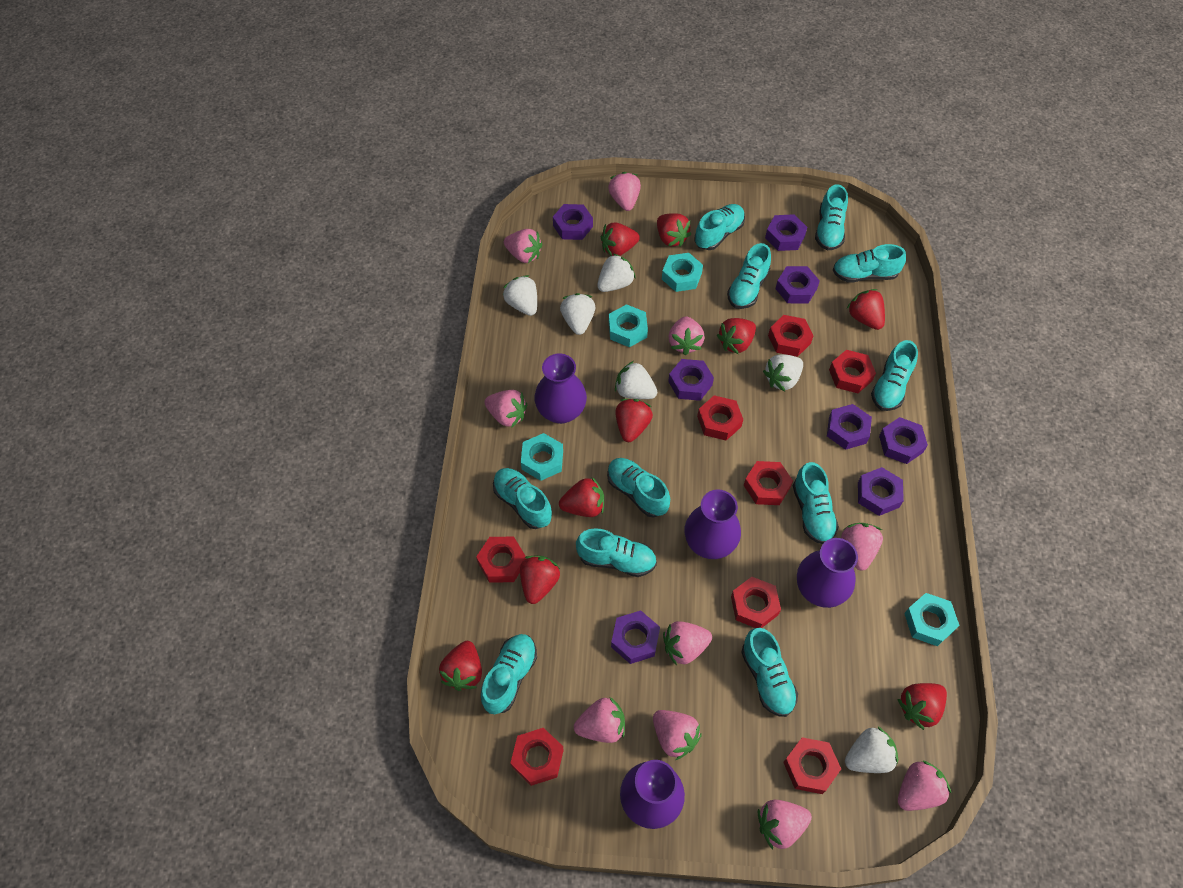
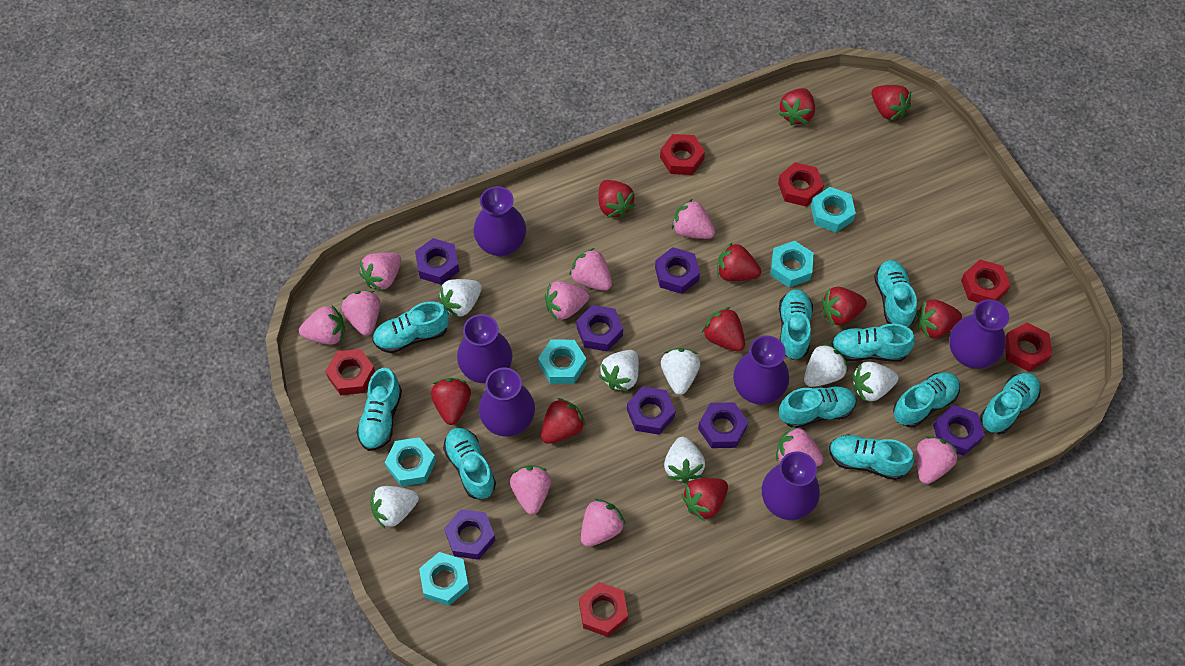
purple nut: 8 -> 7
purple vase: 4 -> 6
red nut: 8 -> 6
red strawberry: 9 -> 10
turquoise nut: 4 -> 5
turquoise shoe: 11 -> 10
white strawberry: 6 -> 7

